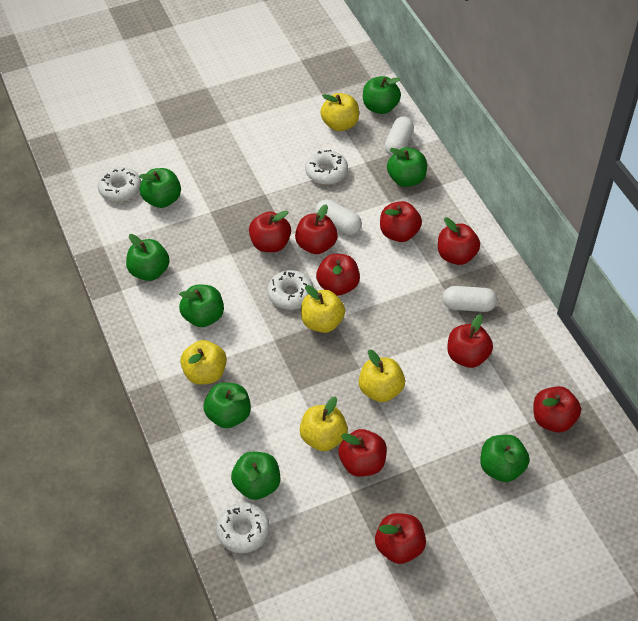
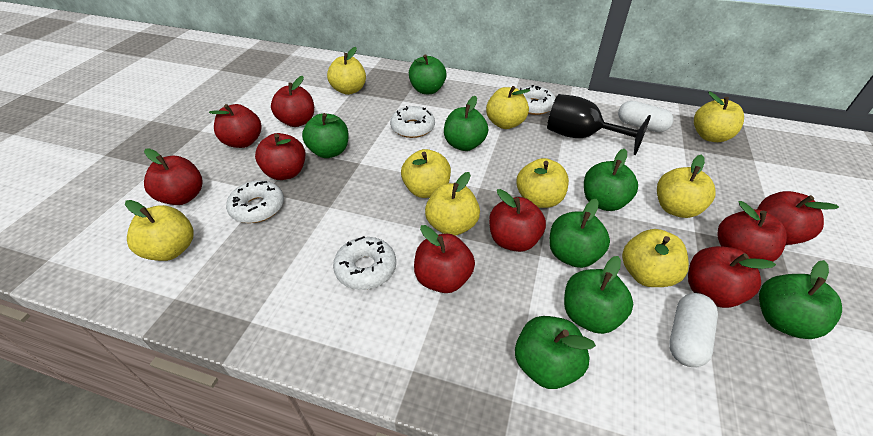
black goblet: 0 -> 1
white capsule: 3 -> 2
yellow apple: 5 -> 9

